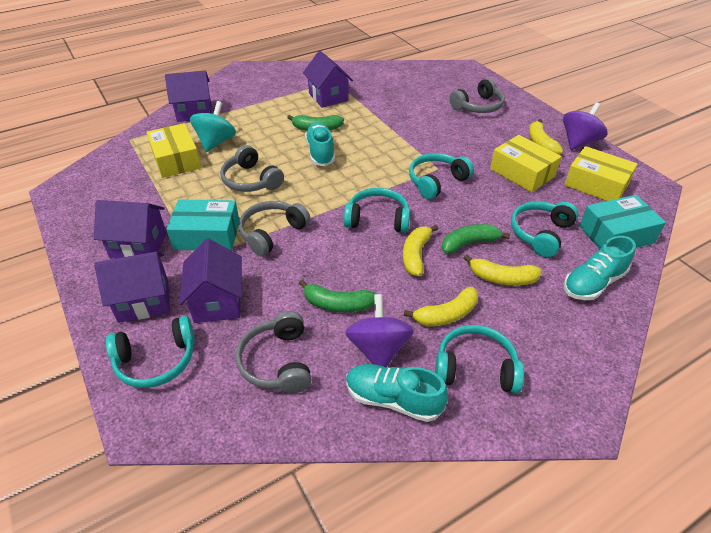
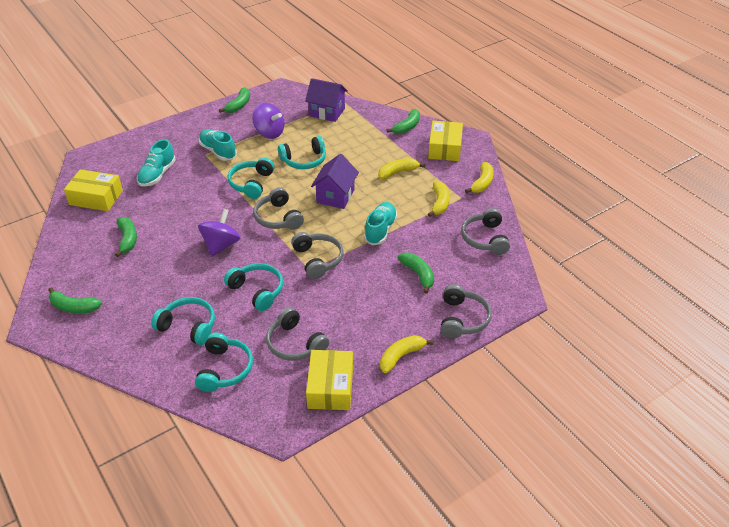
green banana: 3 -> 5
grey headphones: 4 -> 5
purple house: 5 -> 2
turquoise box: 2 -> 0
turquoise spinning top: 1 -> 0

